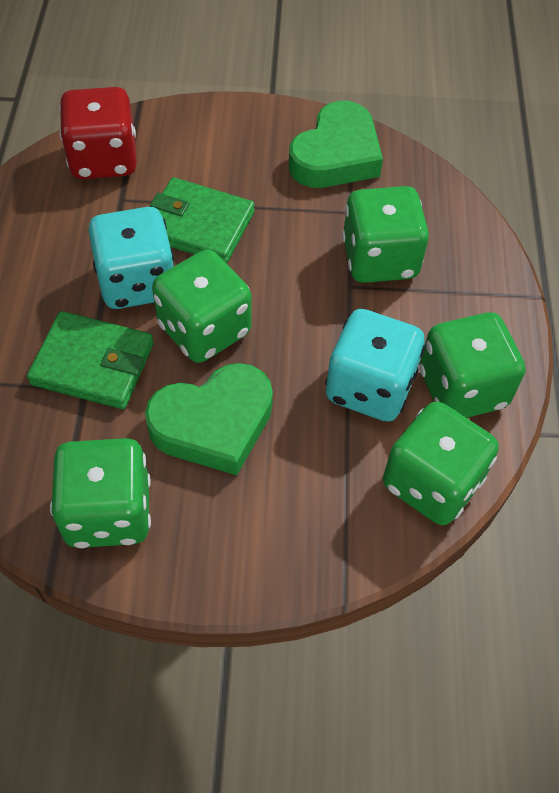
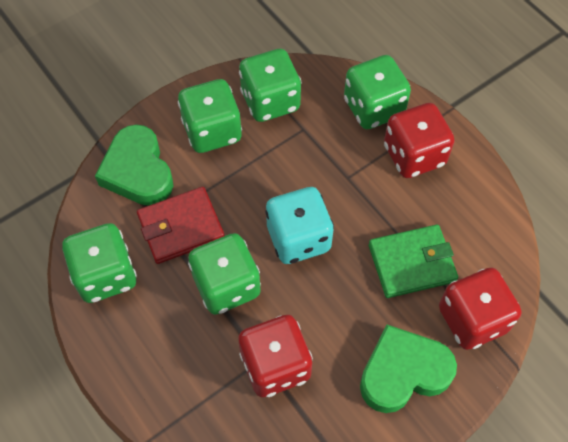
green wallet: 2 -> 1
red dice: 1 -> 3
red wallet: 0 -> 1
turquoise dice: 2 -> 1

